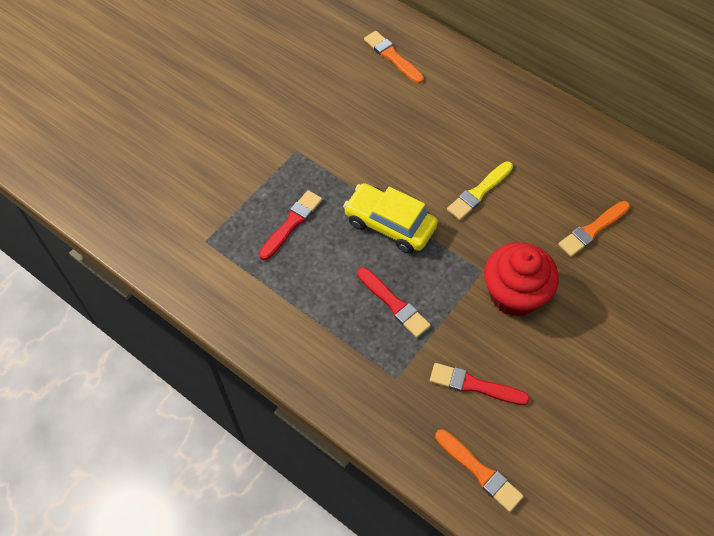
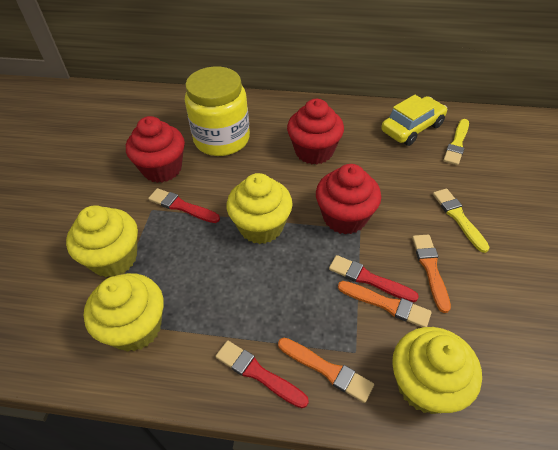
red cupcake: 1 -> 3
yellow brush: 1 -> 2
yellow cupcake: 0 -> 4
yellow jar: 0 -> 1

